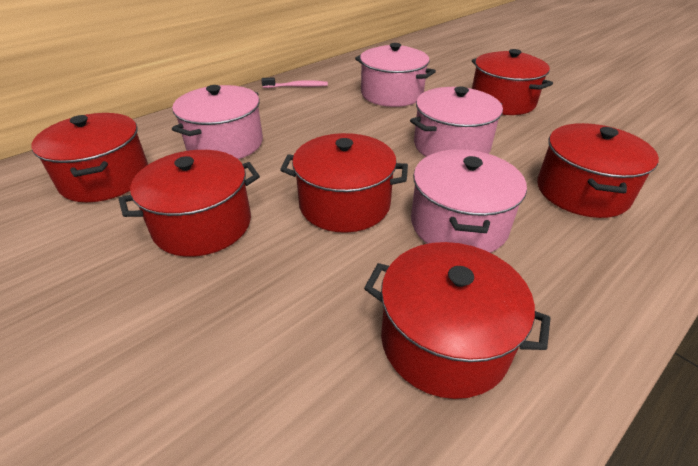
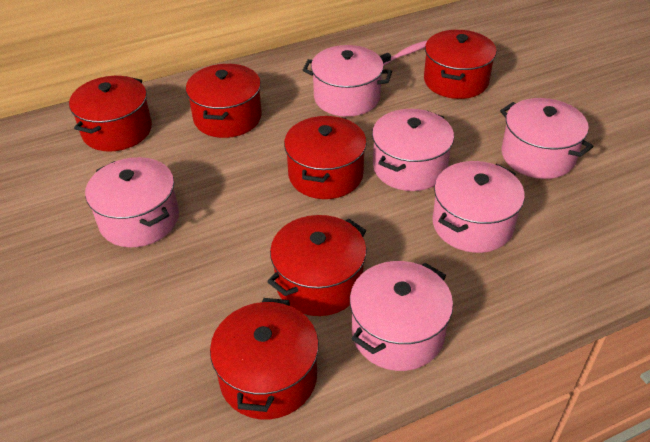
pink pot: 4 -> 6

